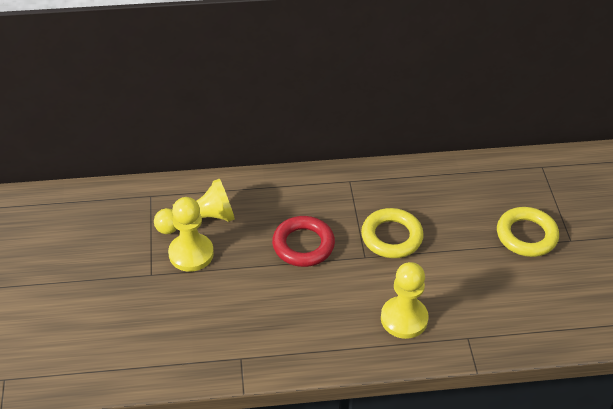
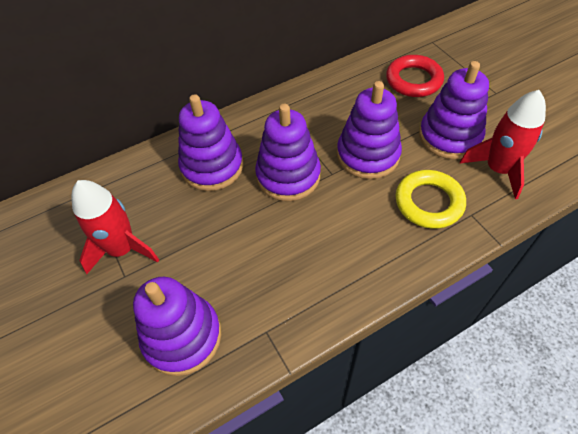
purple stacking toy: 0 -> 5
red rocket: 0 -> 2
yellow pawn: 3 -> 0
yellow ring: 2 -> 1

